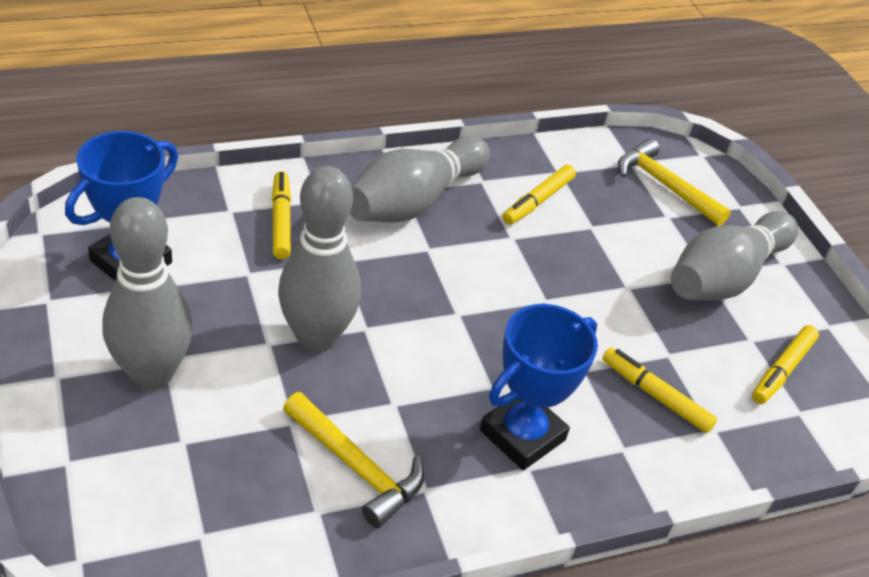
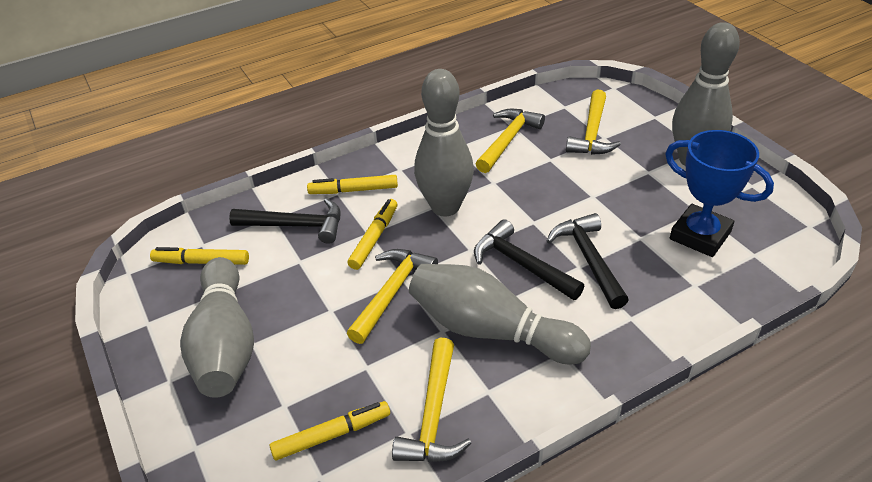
black hammer: 0 -> 3
blue trophy: 2 -> 1
yellow hammer: 2 -> 4

